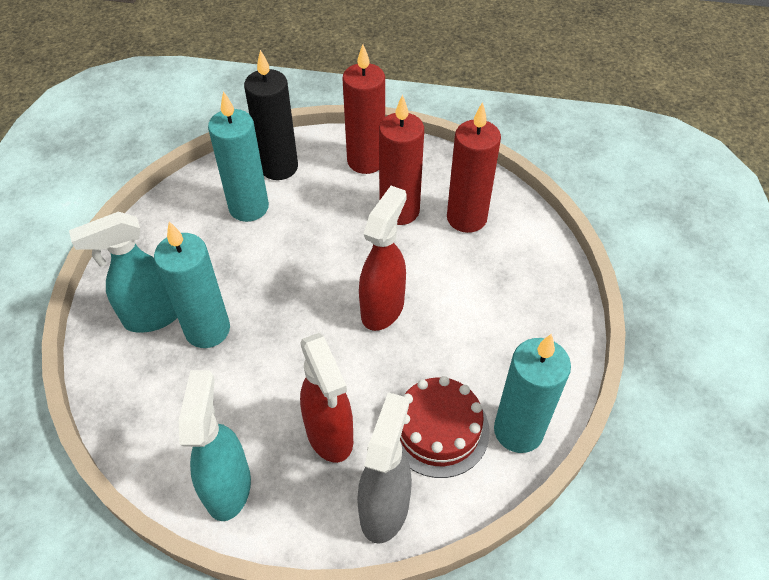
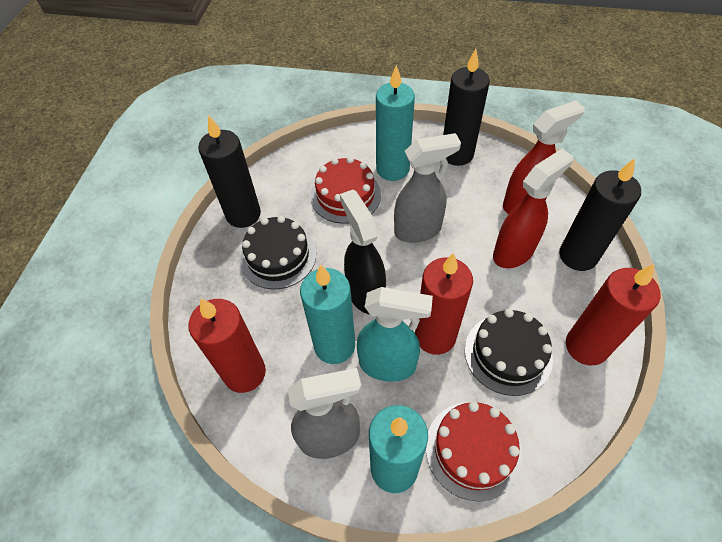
black cake: 0 -> 2
black candle: 1 -> 3
black spray bottle: 0 -> 1
grey spray bottle: 1 -> 2
red cake: 1 -> 2
turquoise spray bottle: 2 -> 1

